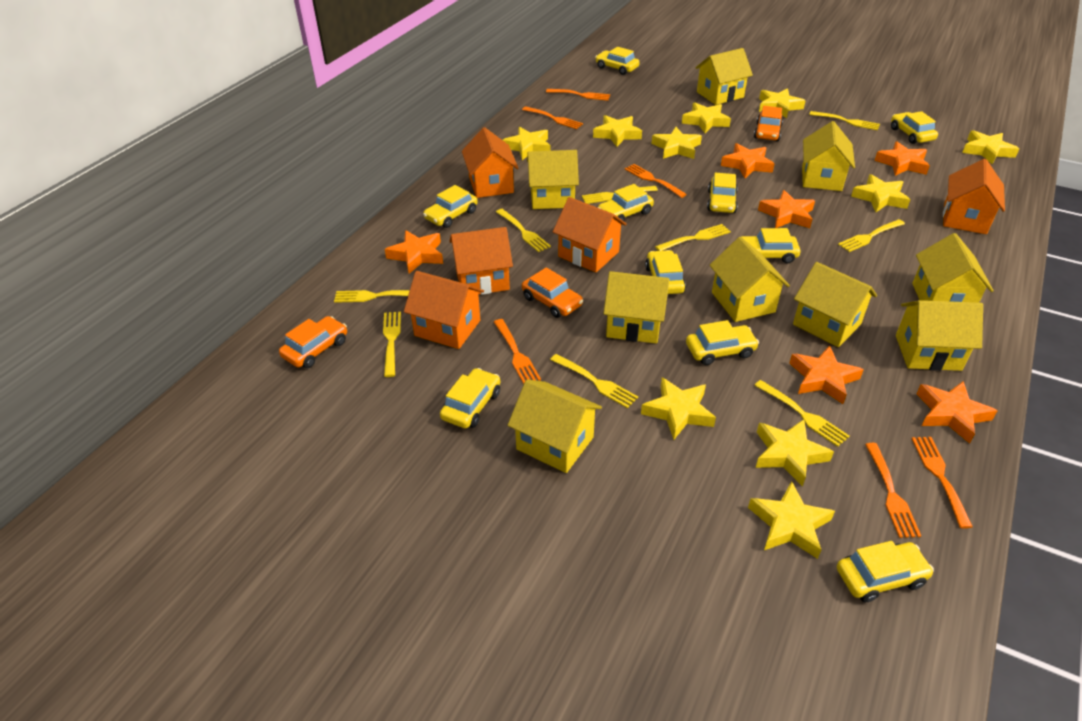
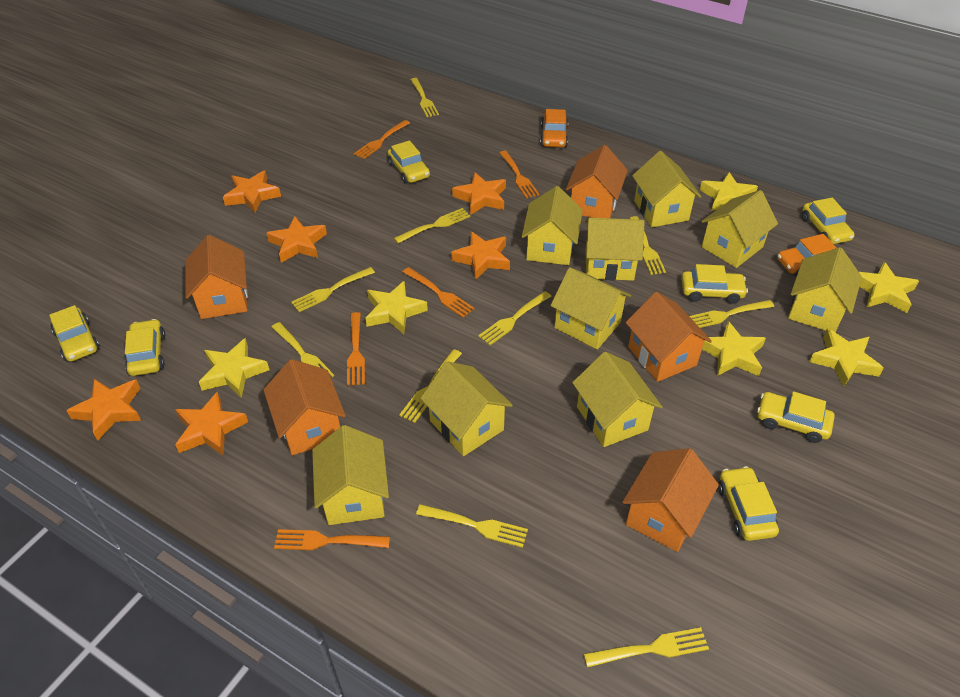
orange car: 3 -> 2
orange fork: 6 -> 5
yellow car: 10 -> 7
yellow fork: 9 -> 10
yellow star: 10 -> 6

